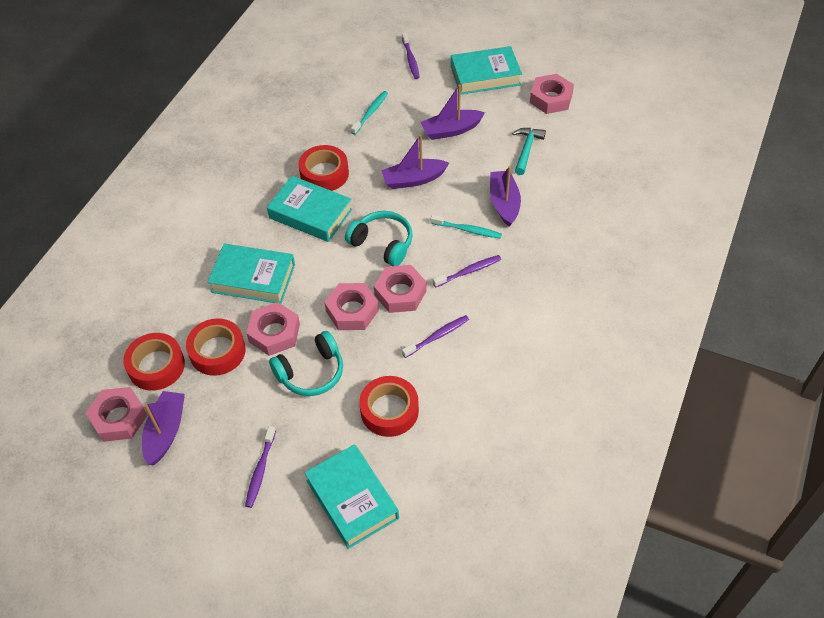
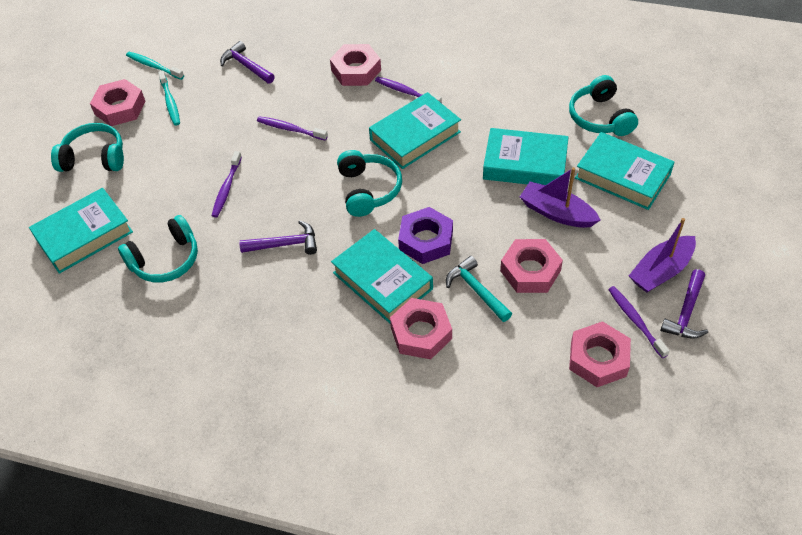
purple boat: 4 -> 2
purple hammer: 0 -> 3
purple nut: 0 -> 1
red tape: 4 -> 0
turquoise book: 4 -> 5
turquoise headphones: 2 -> 4

